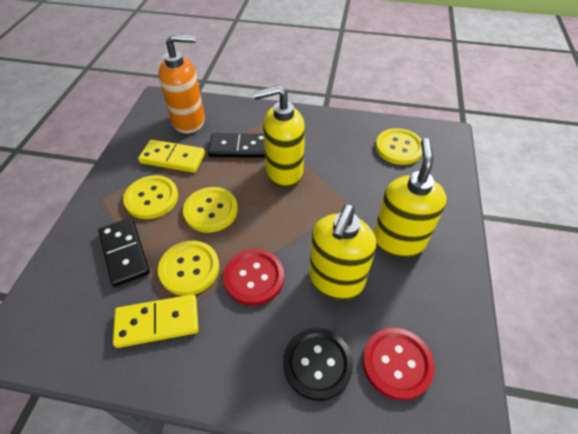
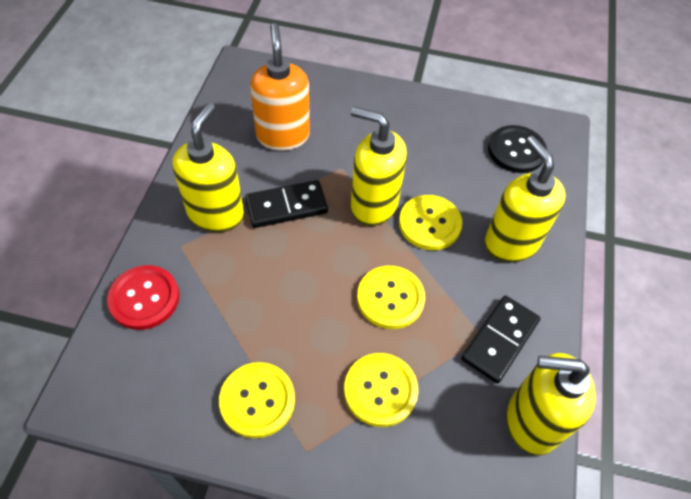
red button: 2 -> 1
yellow domino: 2 -> 0
yellow soap dispenser: 3 -> 4

